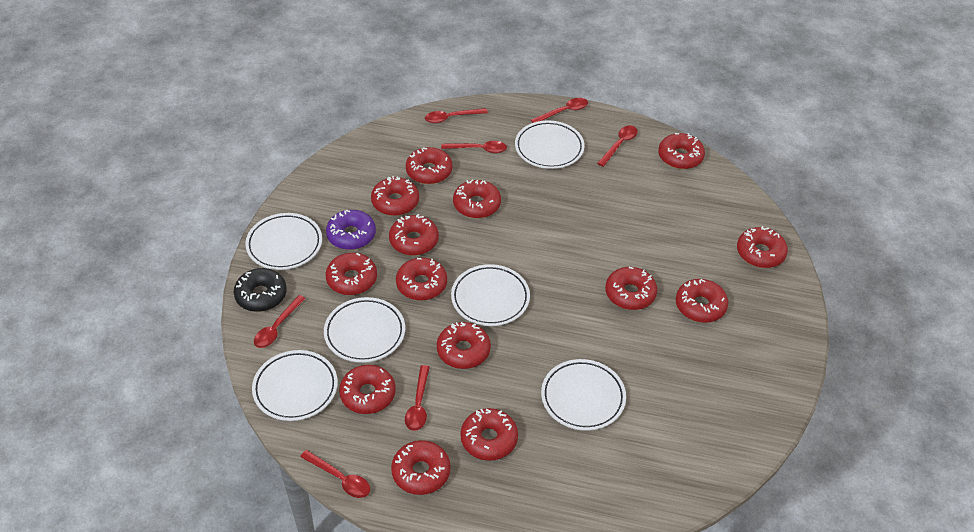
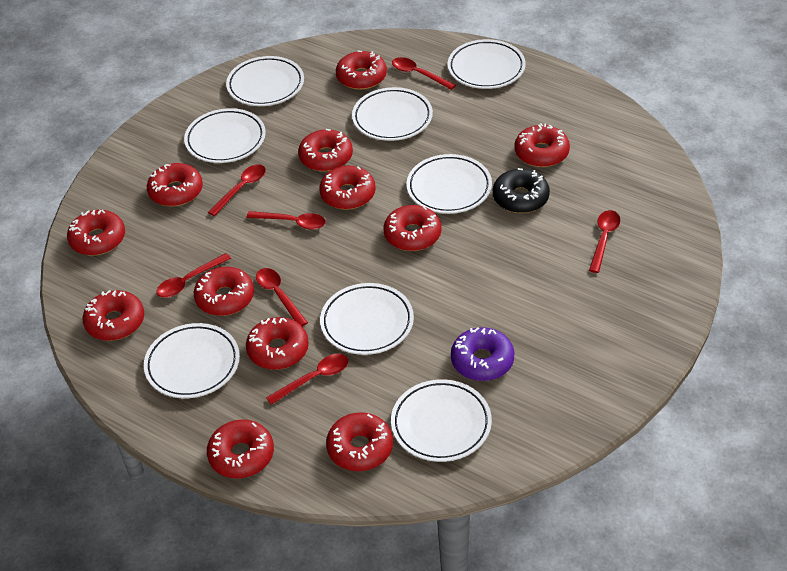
red donut: 14 -> 12
white plate: 6 -> 8

